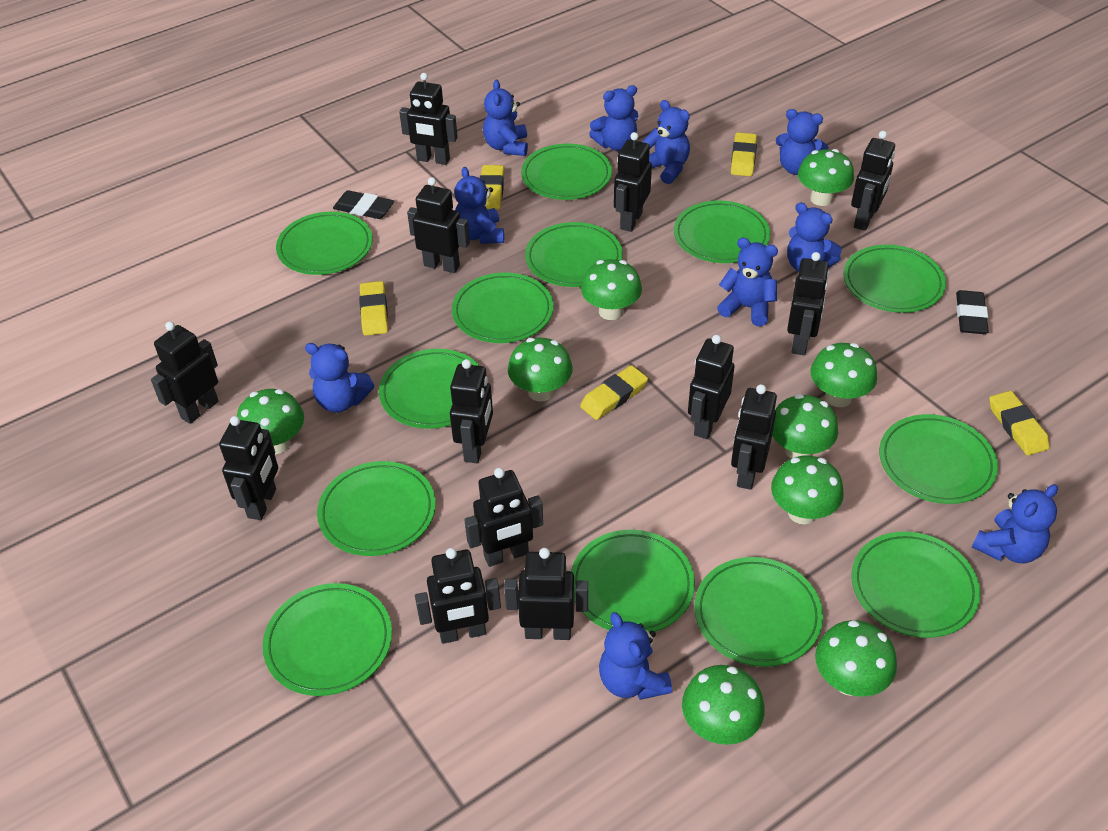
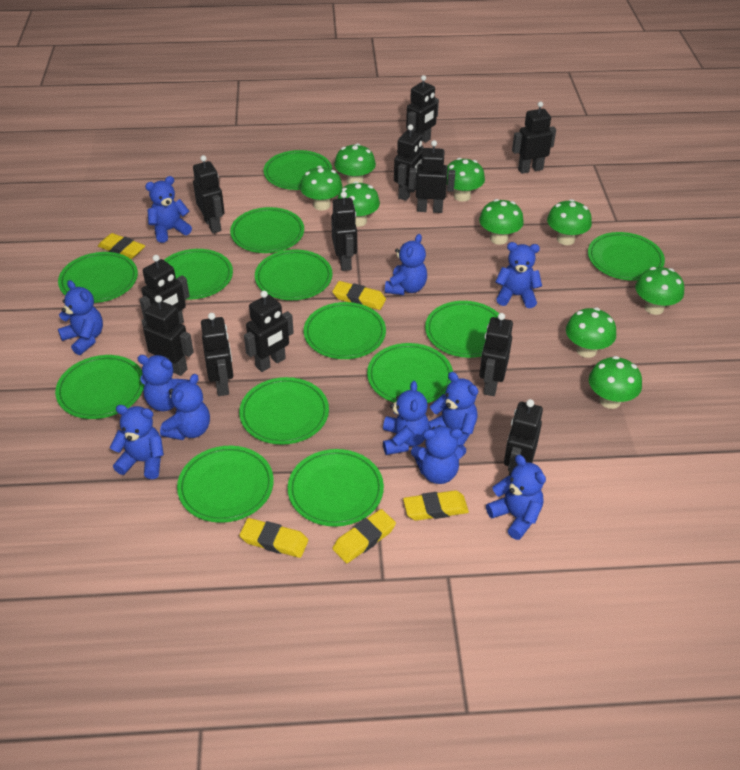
black eraser: 2 -> 0
black robot: 13 -> 12
blue teddy bear: 10 -> 11

